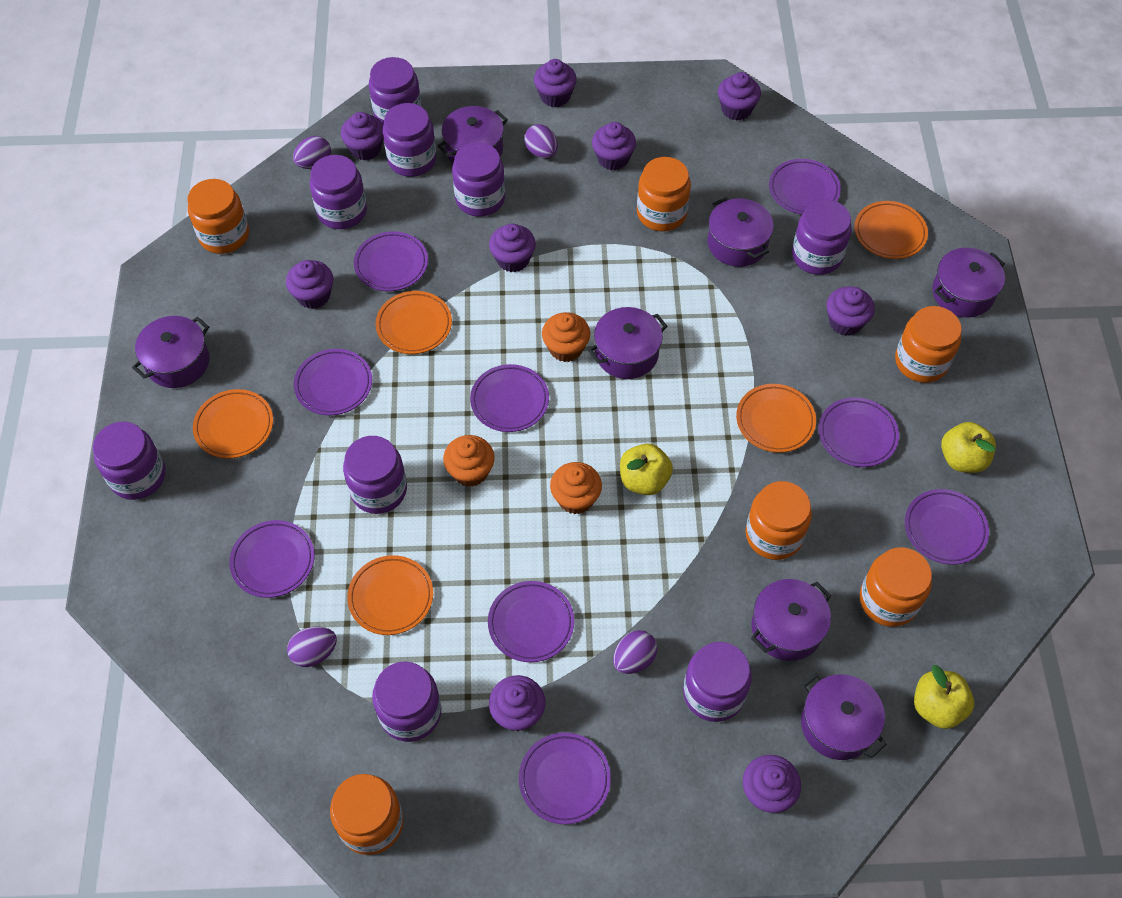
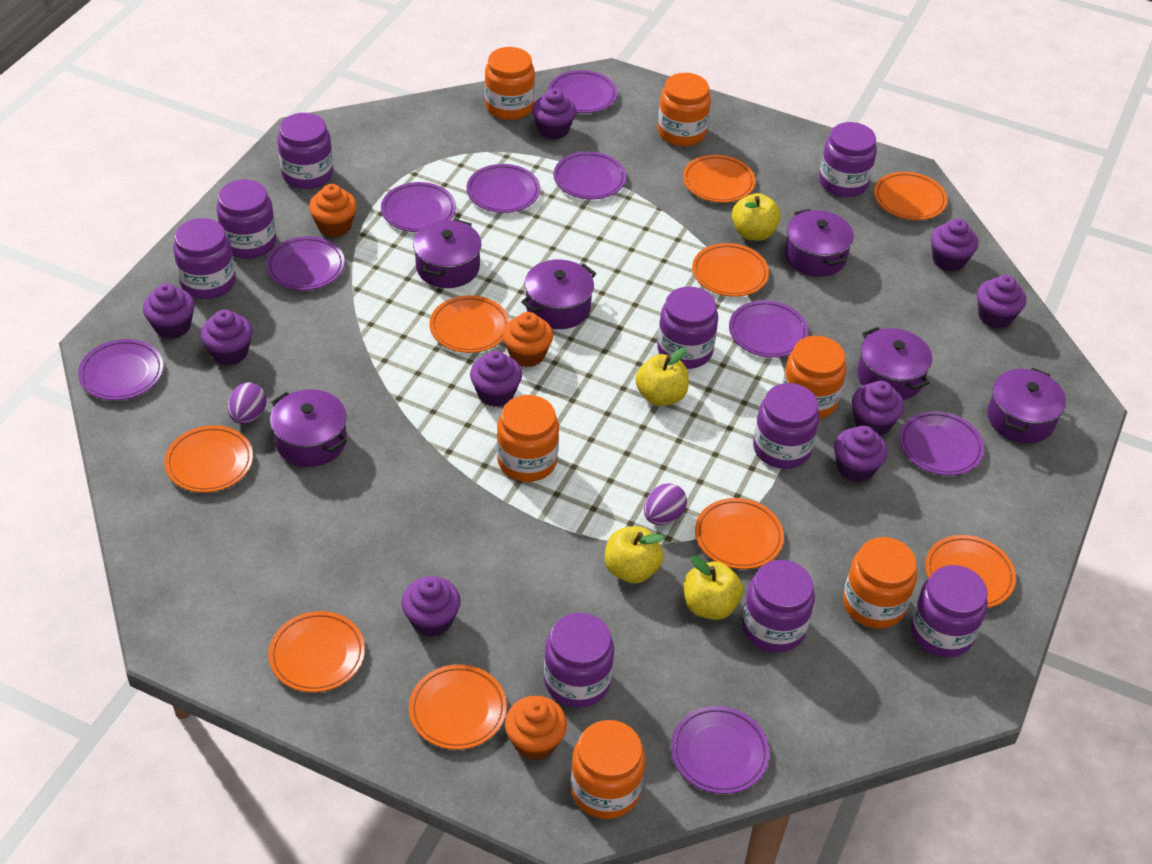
orange plate: 5 -> 9
purple egg: 4 -> 2
purple pot: 7 -> 6
yellow apple: 3 -> 4

